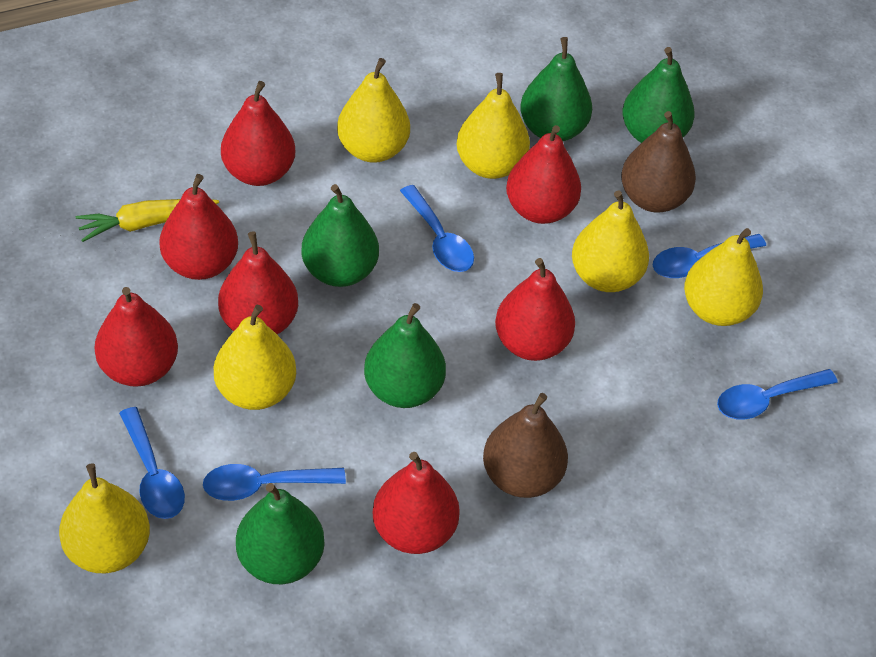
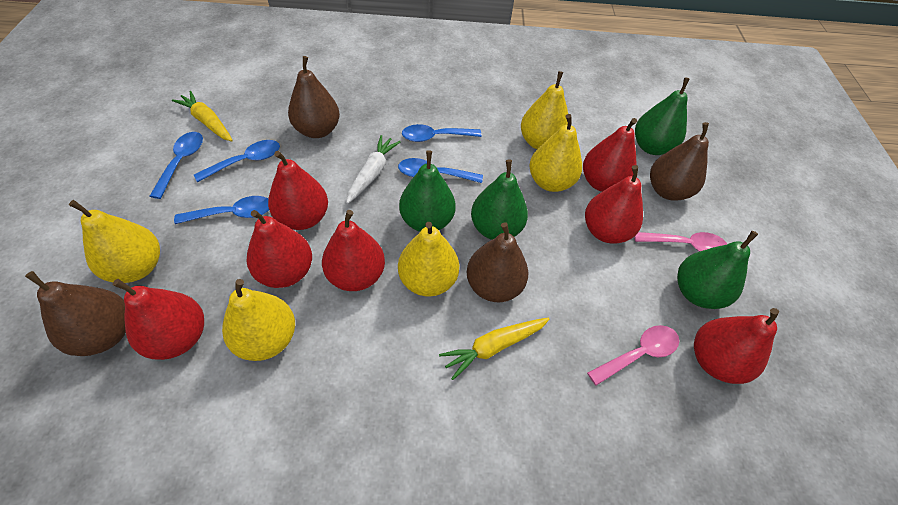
brown pear: 2 -> 4
green pear: 5 -> 4
pink spoon: 0 -> 2
white carrot: 0 -> 1
yellow carrot: 1 -> 2
yellow pear: 6 -> 5

